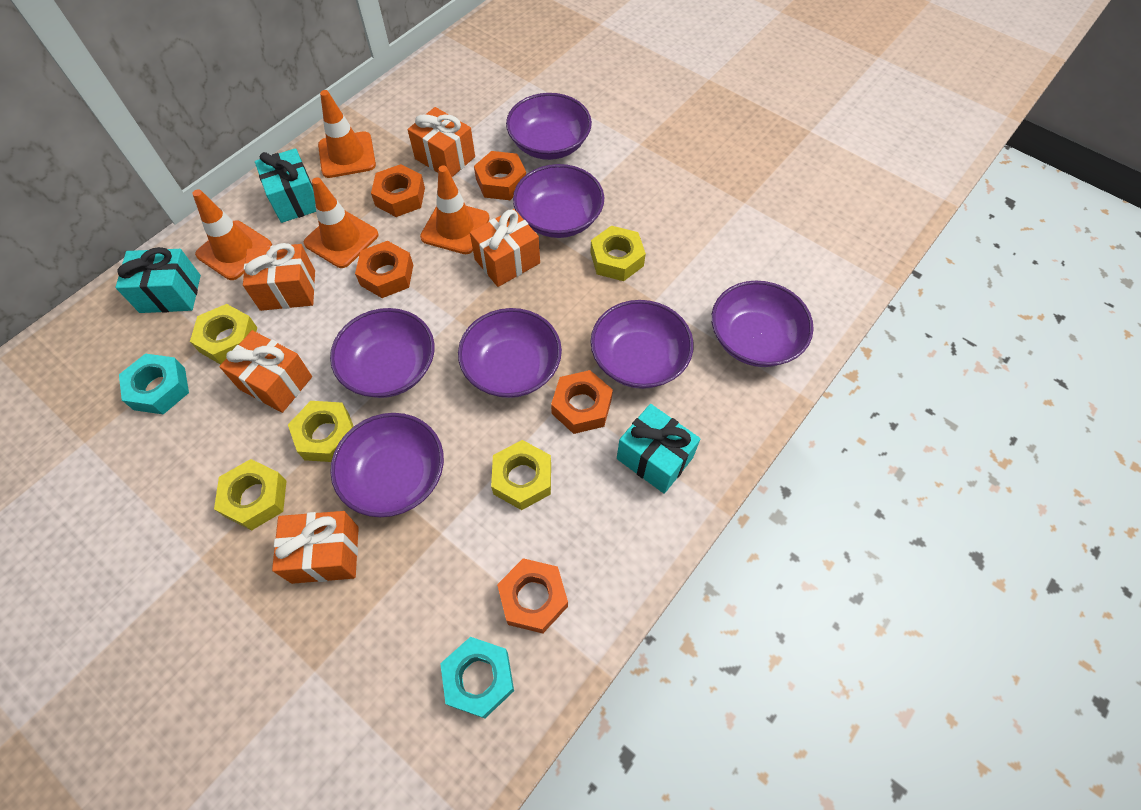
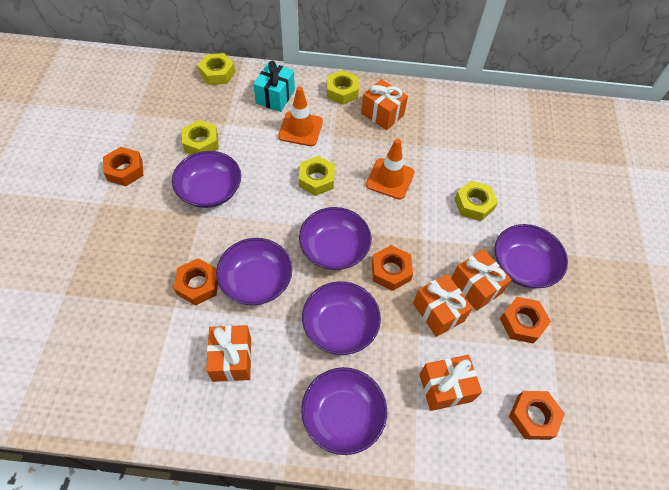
orange traffic cone: 4 -> 2
purple bowl: 7 -> 6
turquoise gift: 3 -> 1
turquoise nut: 2 -> 0

